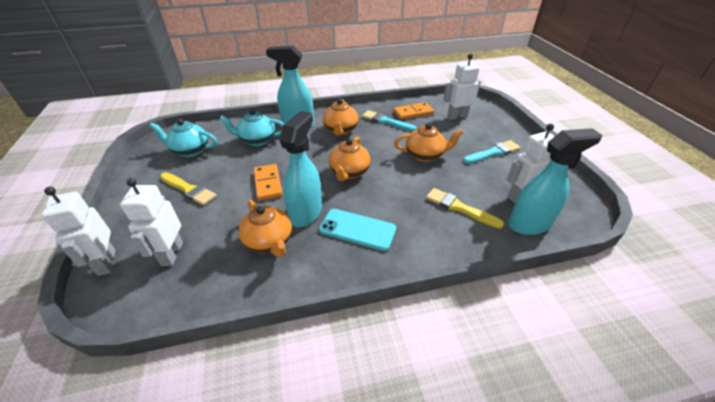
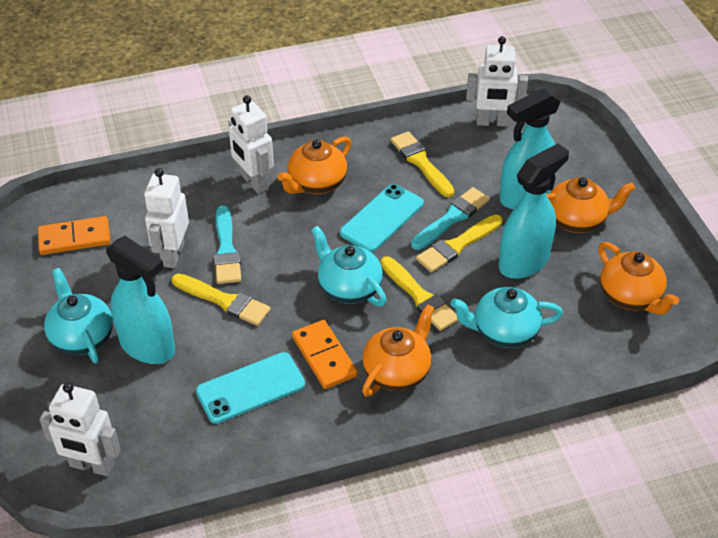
turquoise phone: 1 -> 2
turquoise teapot: 2 -> 3
yellow brush: 2 -> 4

